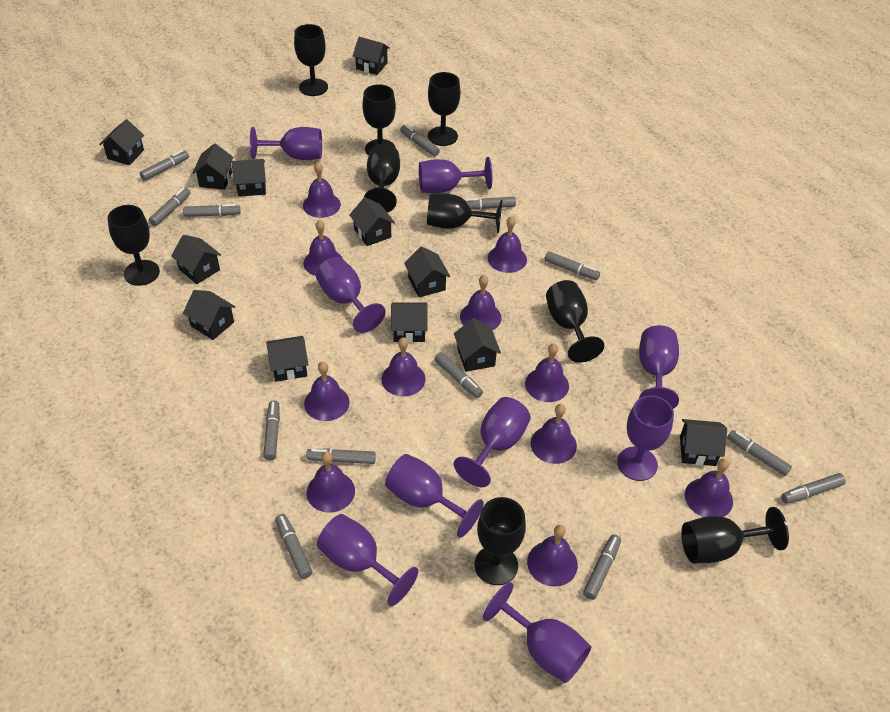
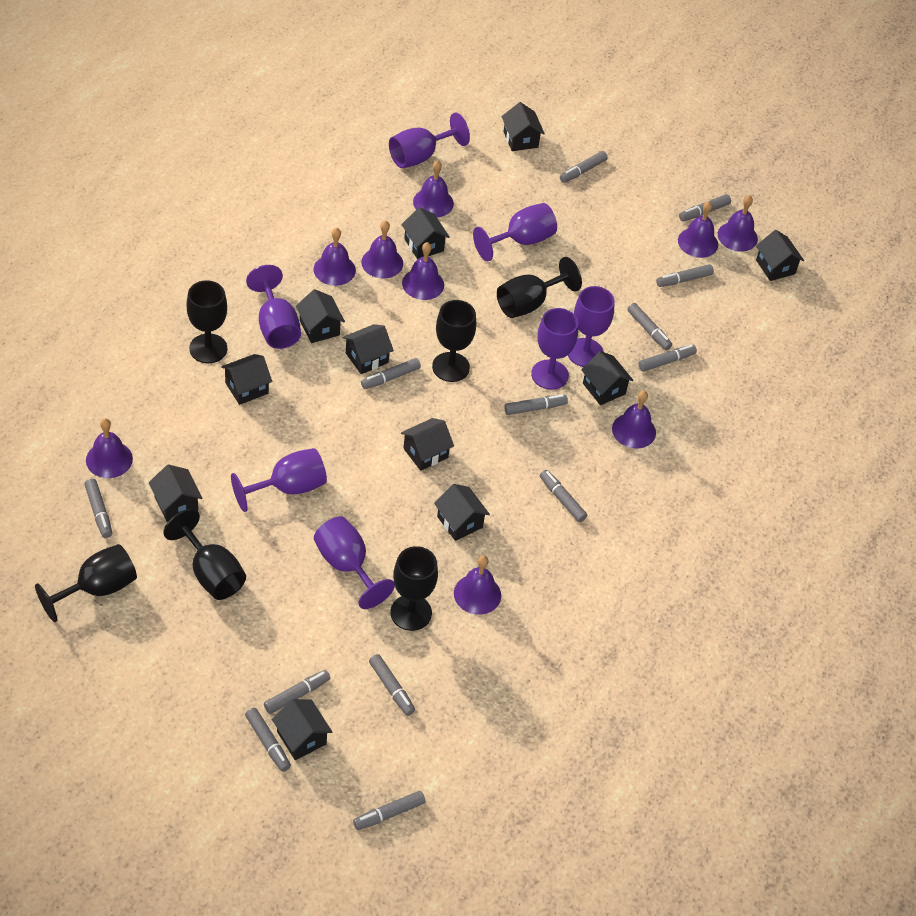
black goblet: 9 -> 6
black house: 12 -> 11
purple bell: 11 -> 9
purple goblet: 9 -> 7

